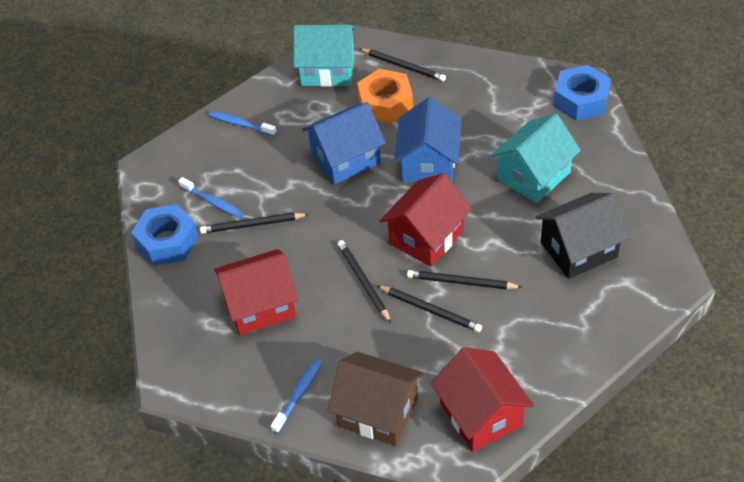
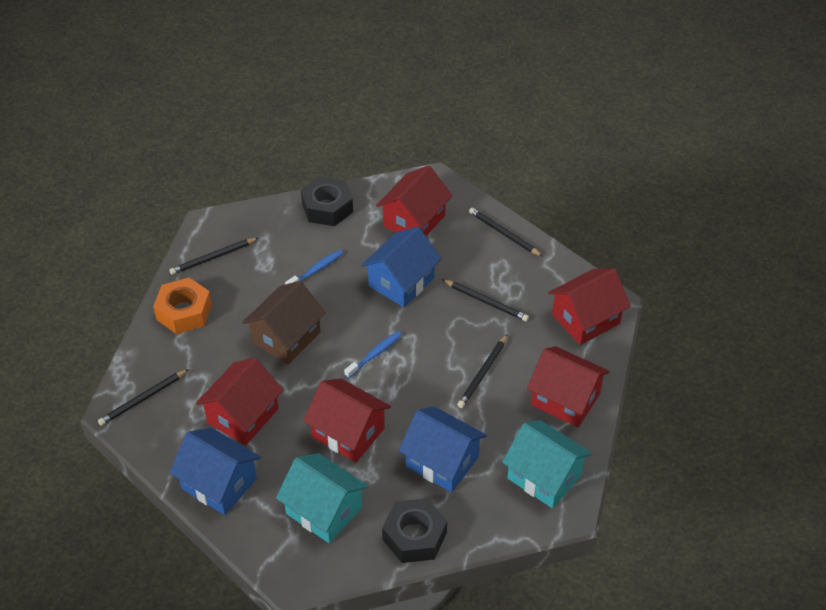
black house: 1 -> 0
black nut: 0 -> 2
blue house: 2 -> 3
blue nut: 2 -> 0
blue toothbrush: 3 -> 2
red house: 3 -> 5

